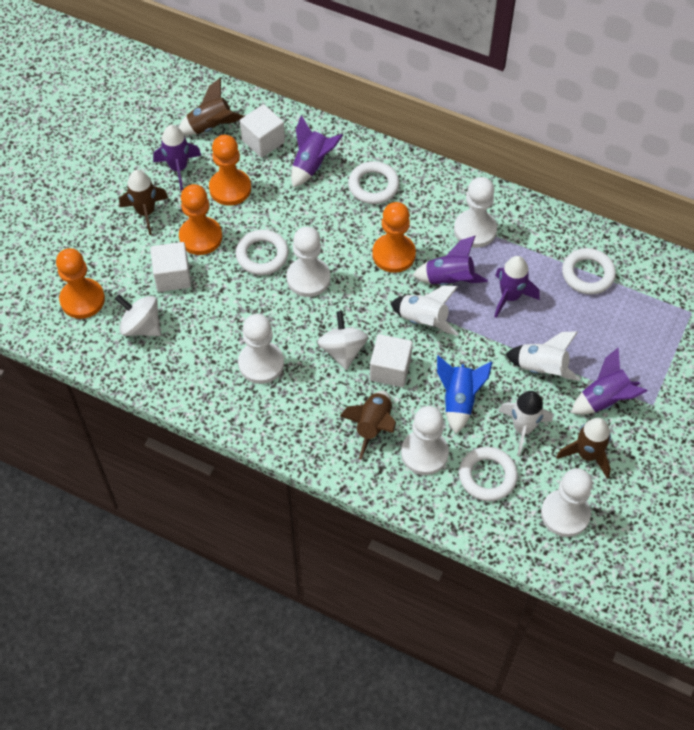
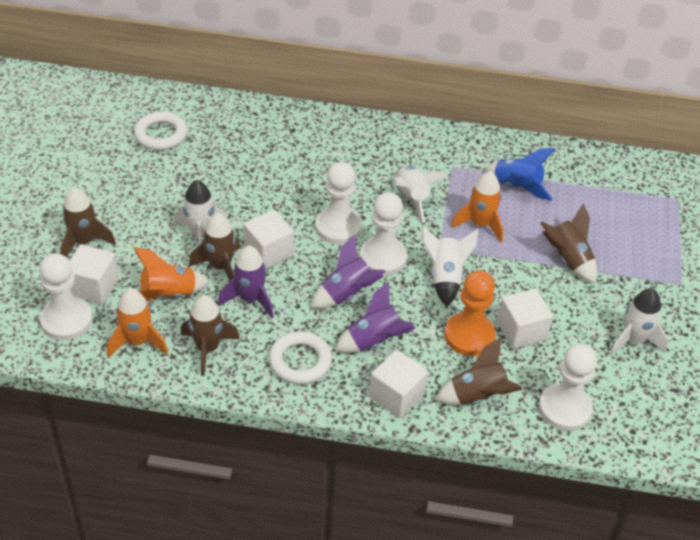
brown rocket: 4 -> 5
orange pawn: 4 -> 1
orange rocket: 0 -> 3
purple rocket: 5 -> 3
white cube: 3 -> 4
white pawn: 5 -> 4
white ring: 4 -> 2
white rocket: 3 -> 4
white spinning top: 2 -> 0

